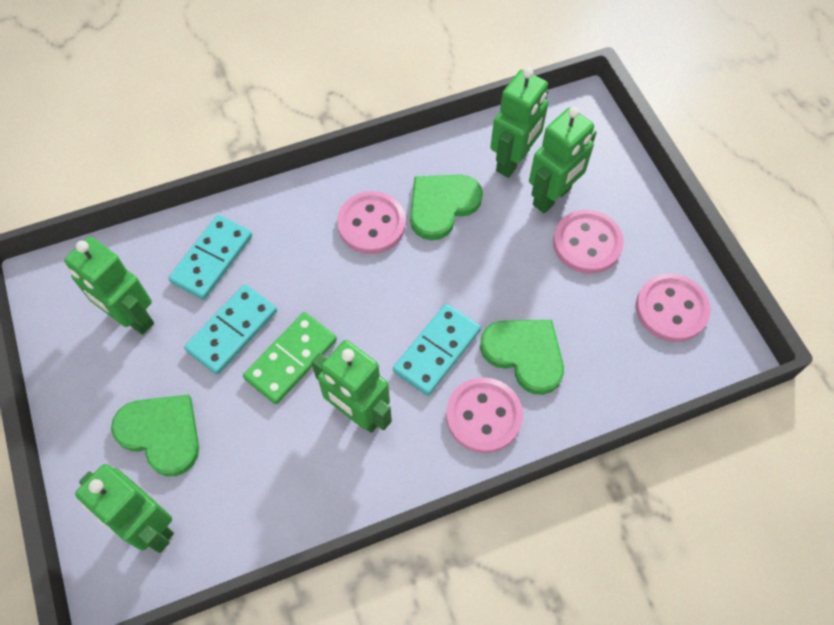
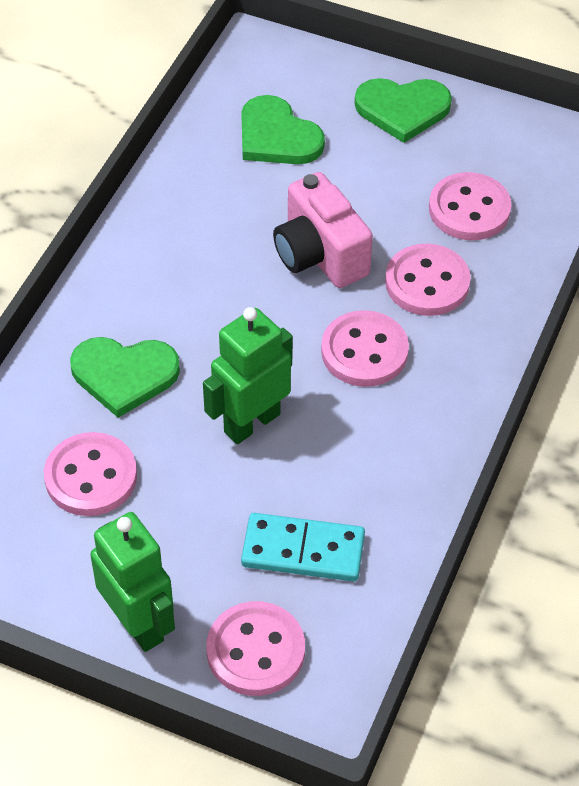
green domino: 1 -> 0
green robot: 5 -> 2
pink button: 4 -> 5
pink camera: 0 -> 1
turquoise domino: 3 -> 1

